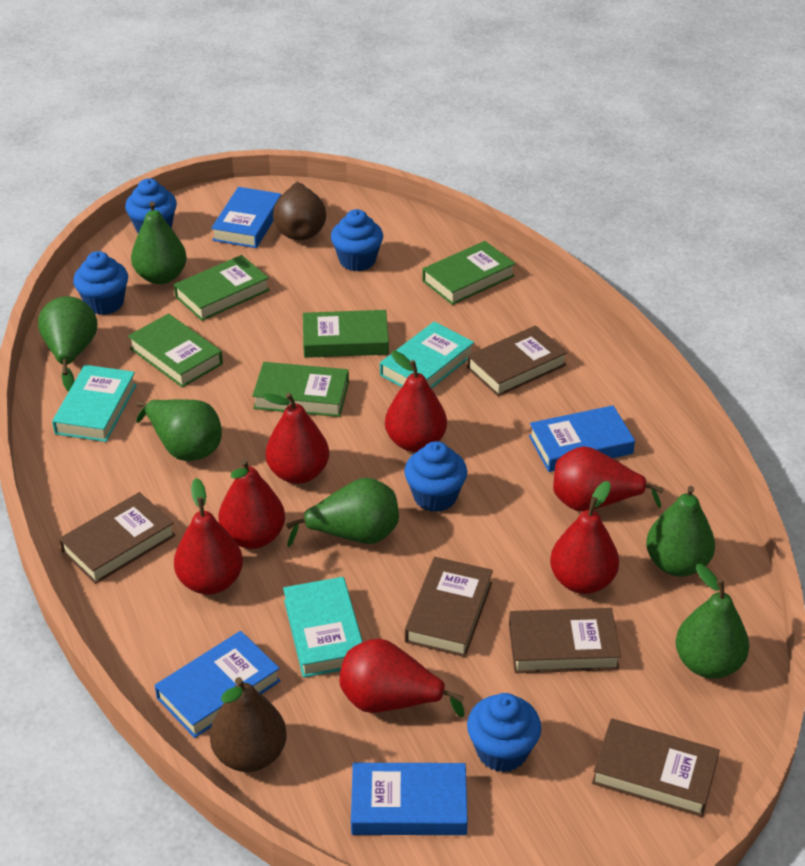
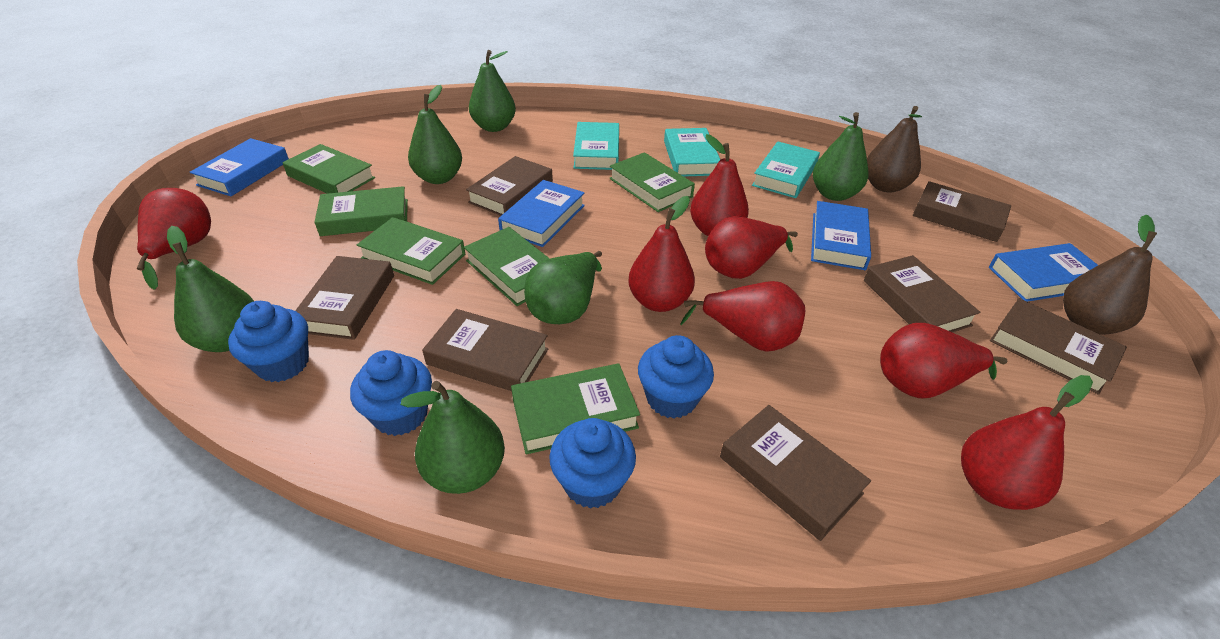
blue cupcake: 5 -> 4
brown book: 5 -> 7
green book: 5 -> 6

